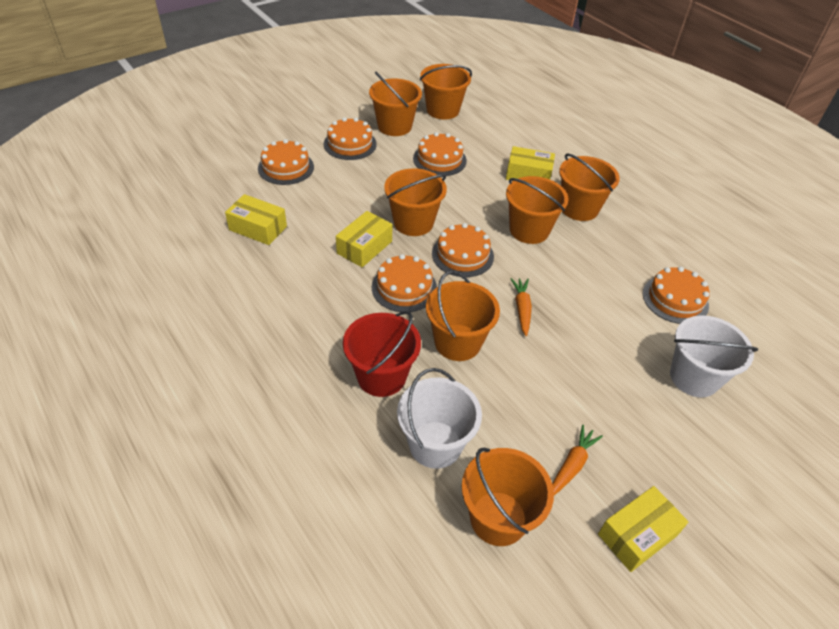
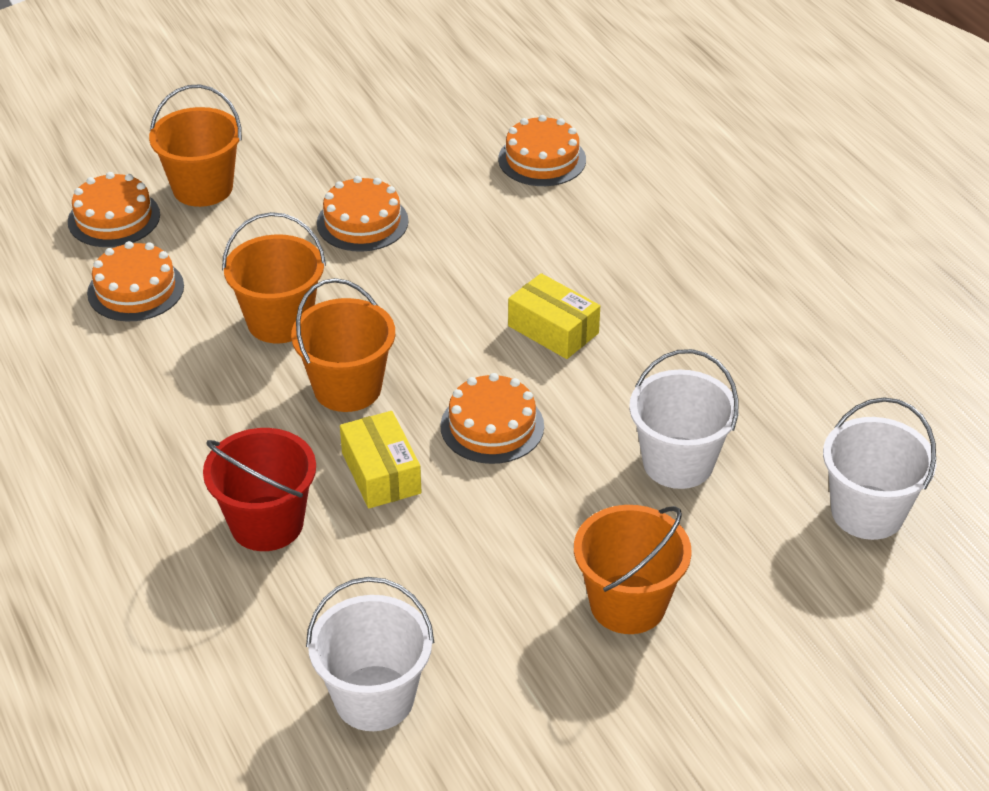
orange bucket: 7 -> 4
orange cake: 6 -> 5
orange carrot: 2 -> 0
white bucket: 2 -> 3
yellow box: 4 -> 2

